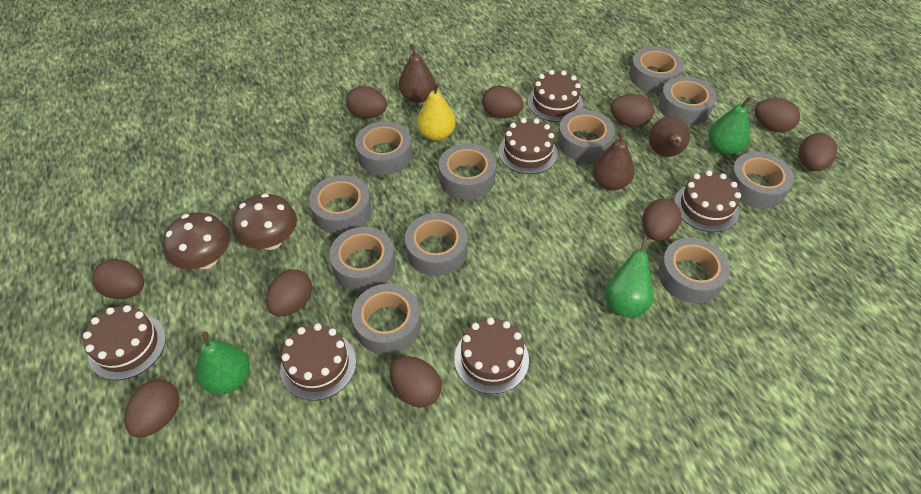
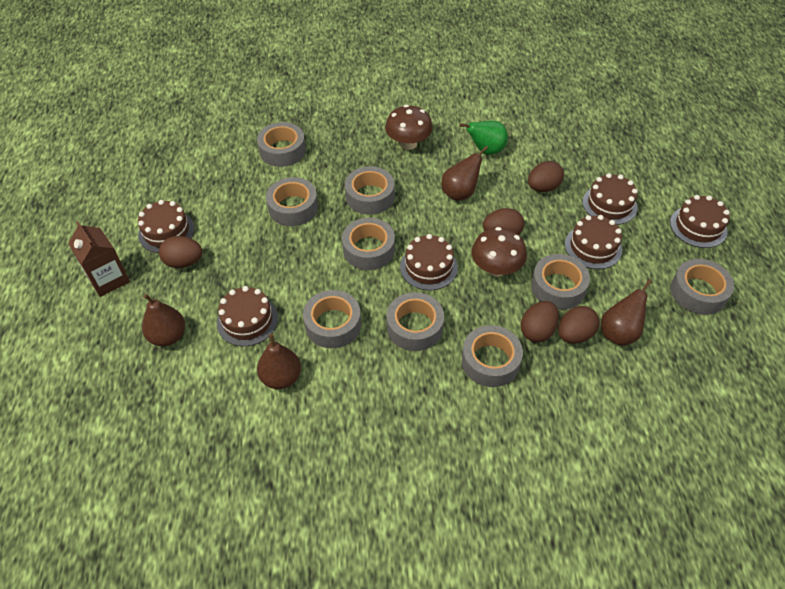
brown carton: 0 -> 1
brown egg: 10 -> 5
brown pear: 3 -> 4
green pear: 3 -> 1
grey tape: 11 -> 9
yellow pear: 1 -> 0

